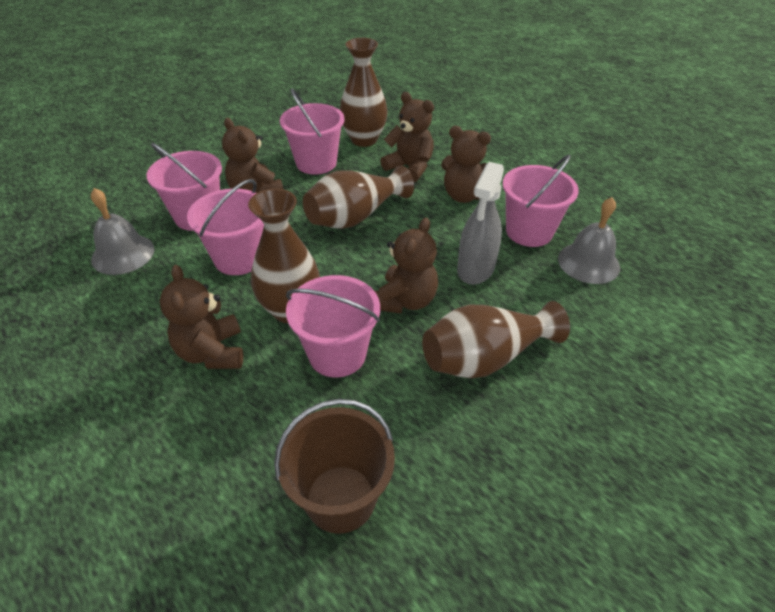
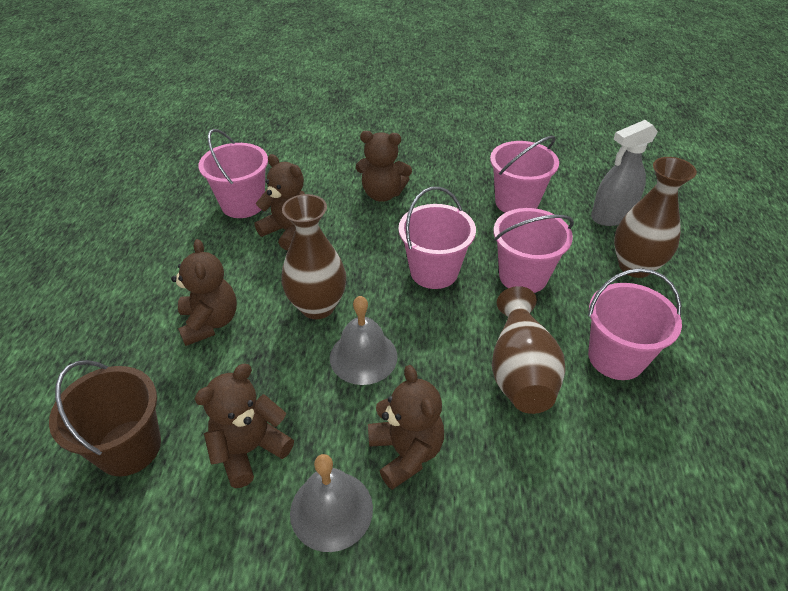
brown vase: 4 -> 3

